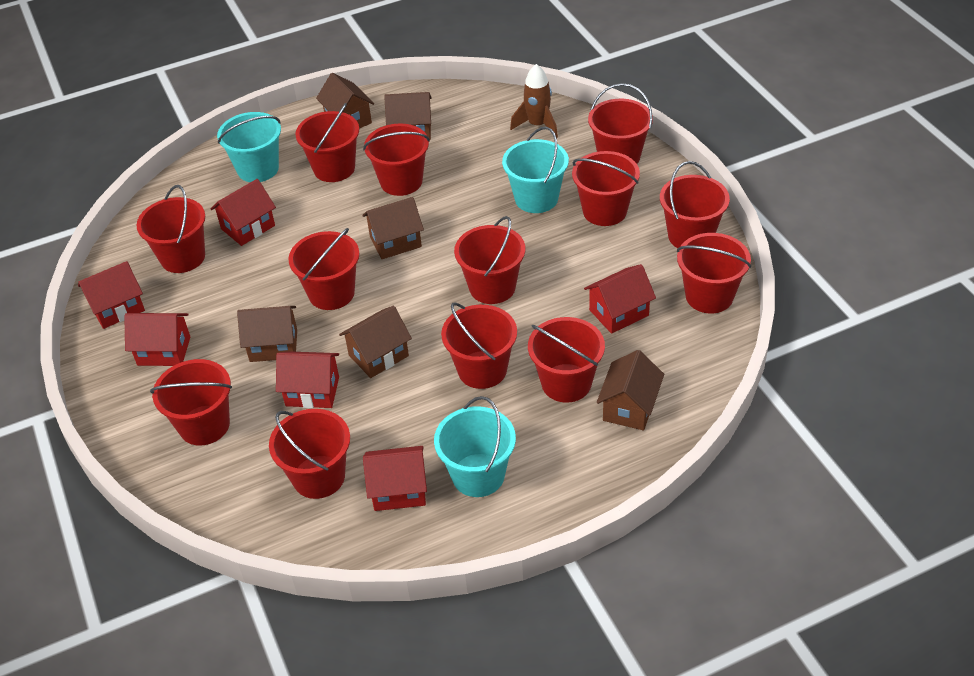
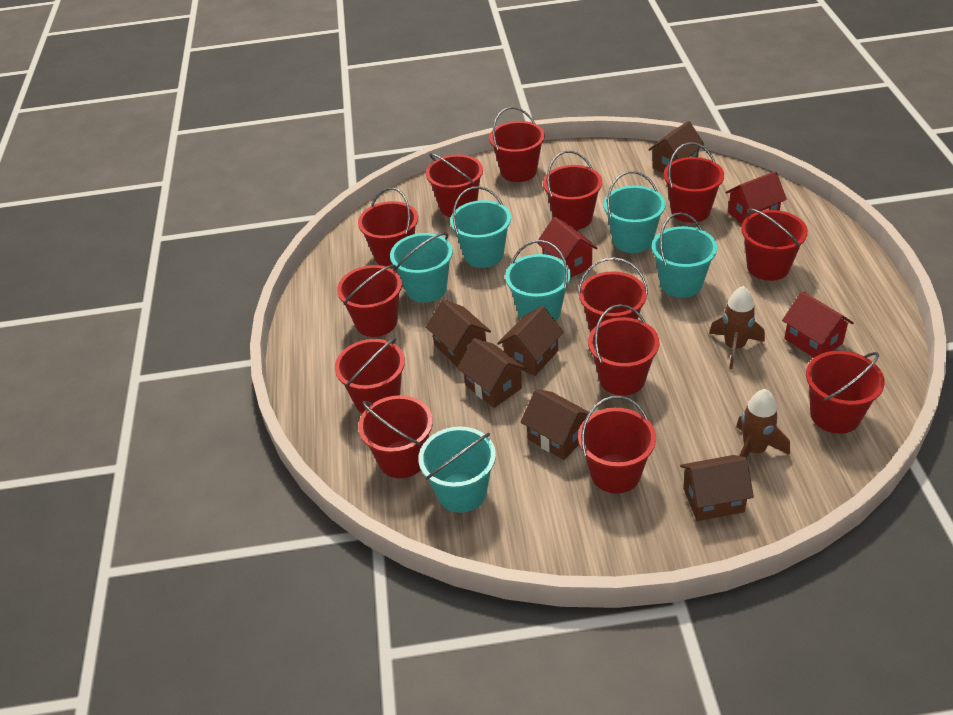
brown rocket: 1 -> 2
red house: 6 -> 3
turquoise bucket: 3 -> 6

